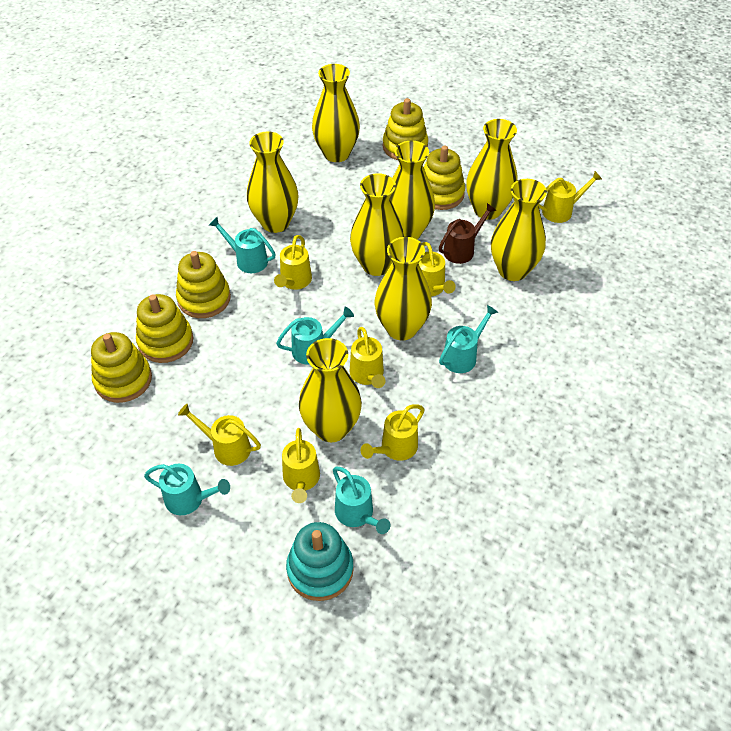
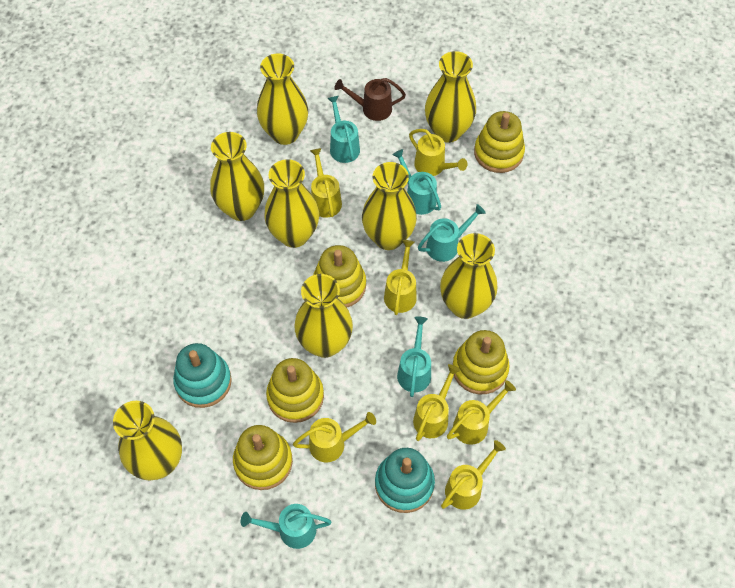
turquoise stacking toy: 1 -> 2

